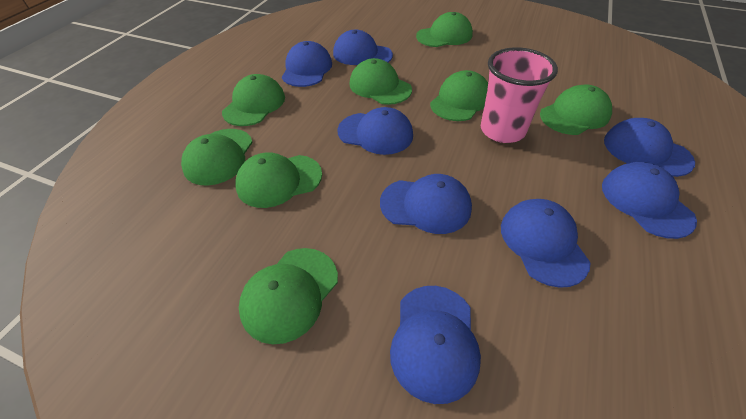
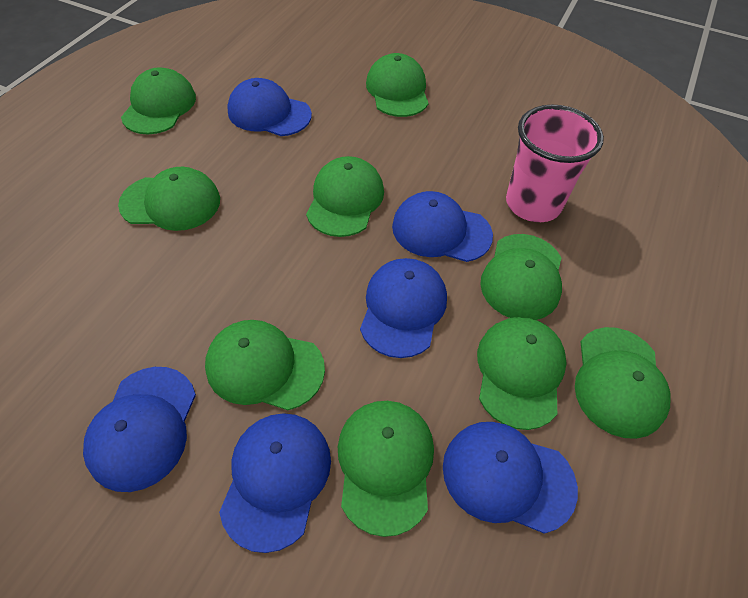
blue cap: 8 -> 6
green cap: 8 -> 9

